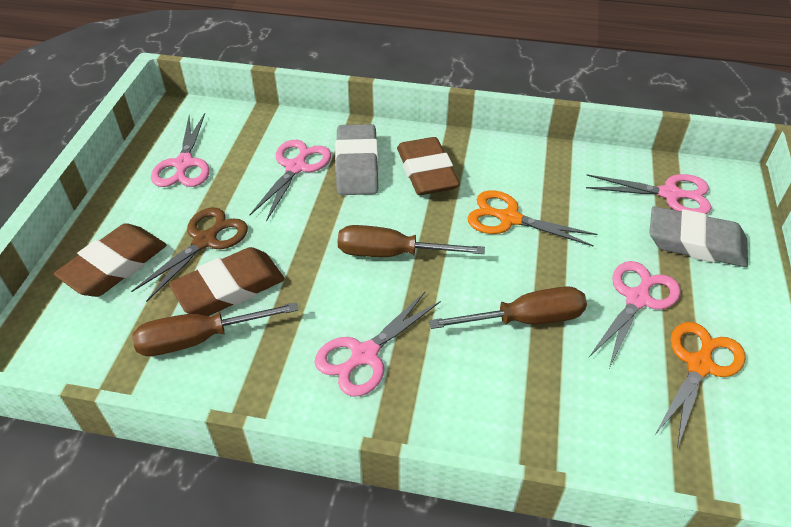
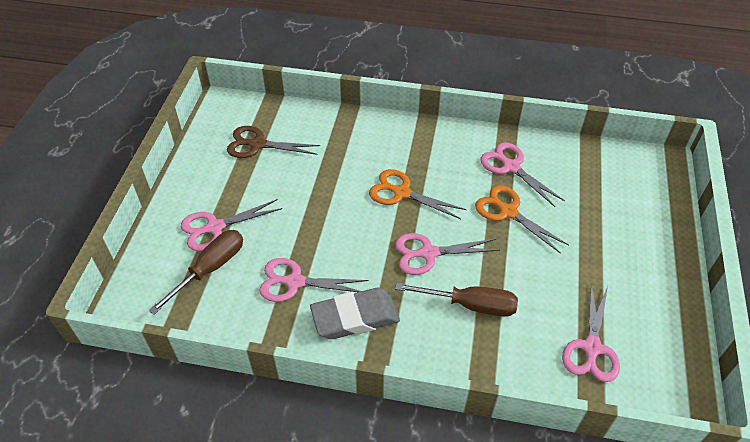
brown eraser: 3 -> 0
brown screwdriver: 3 -> 2
grey eraser: 2 -> 1

